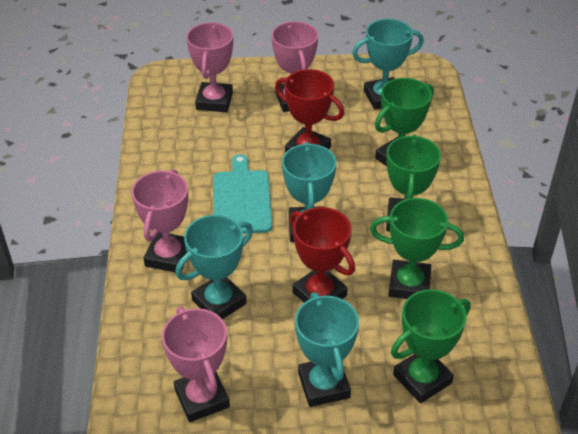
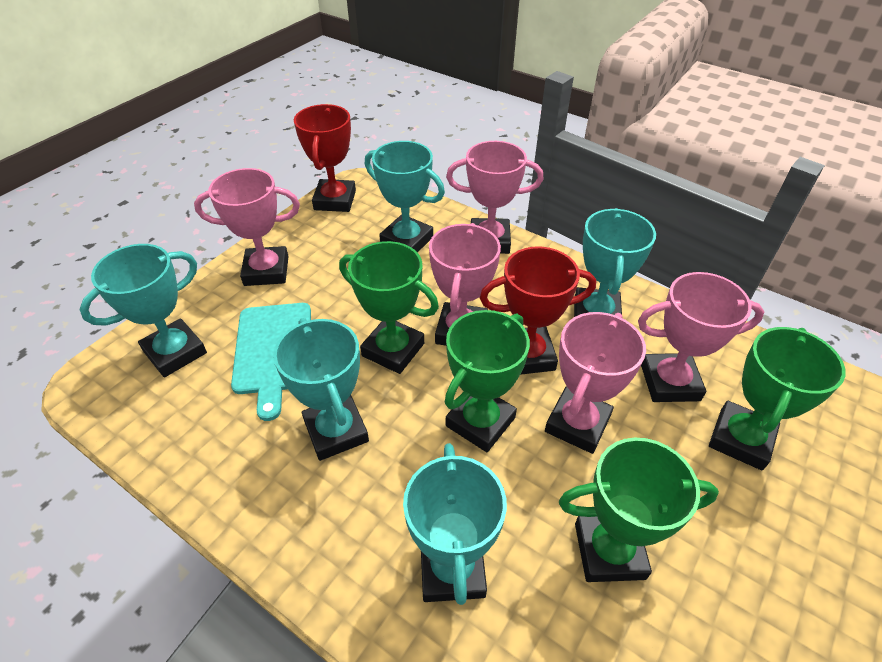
pink trophy: 4 -> 5
turquoise trophy: 4 -> 5

